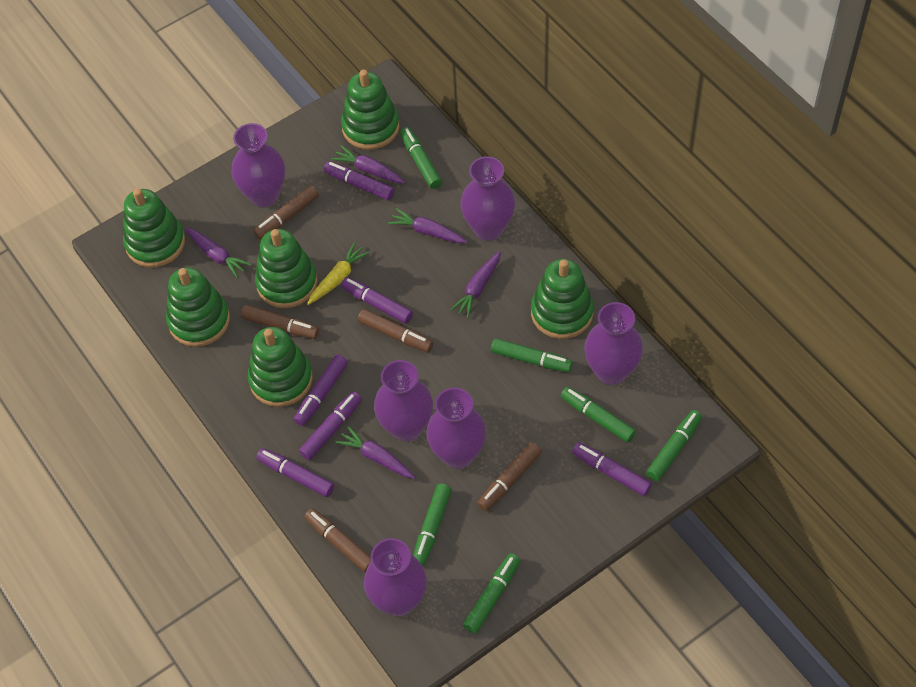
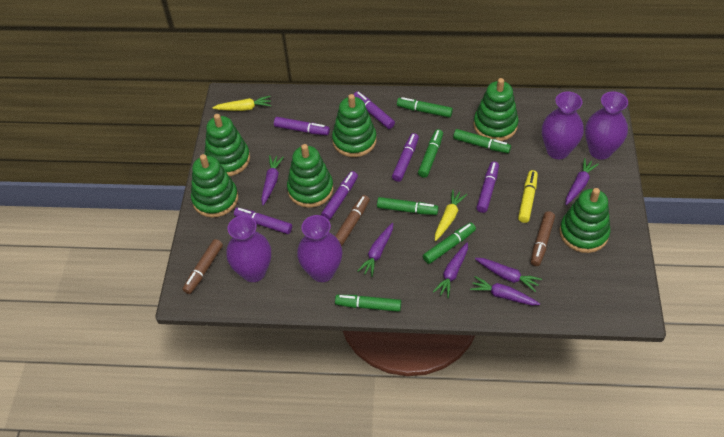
brown marker: 5 -> 3
purple carrot: 5 -> 6
purple vase: 6 -> 4
yellow carrot: 1 -> 2
yellow marker: 0 -> 1

